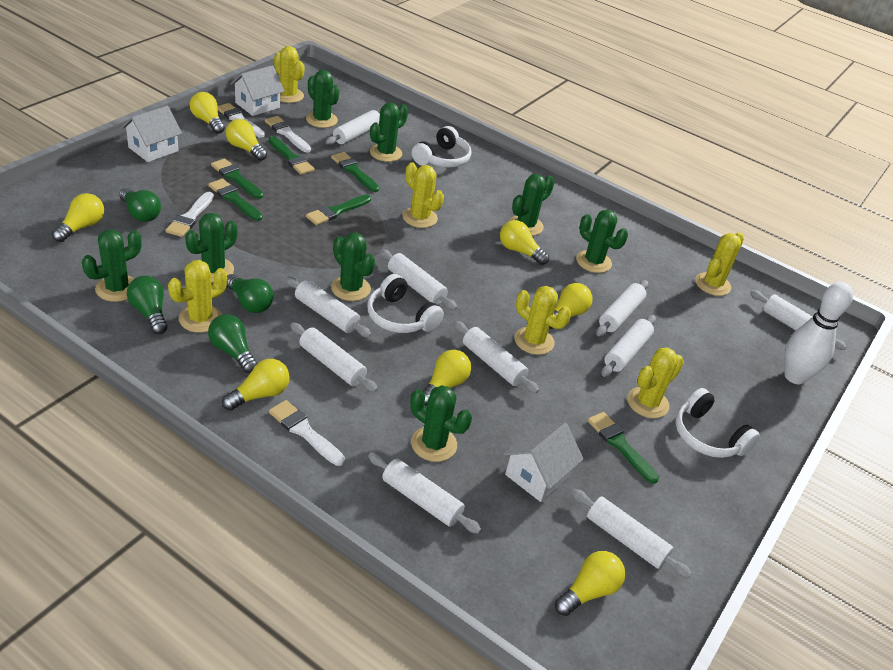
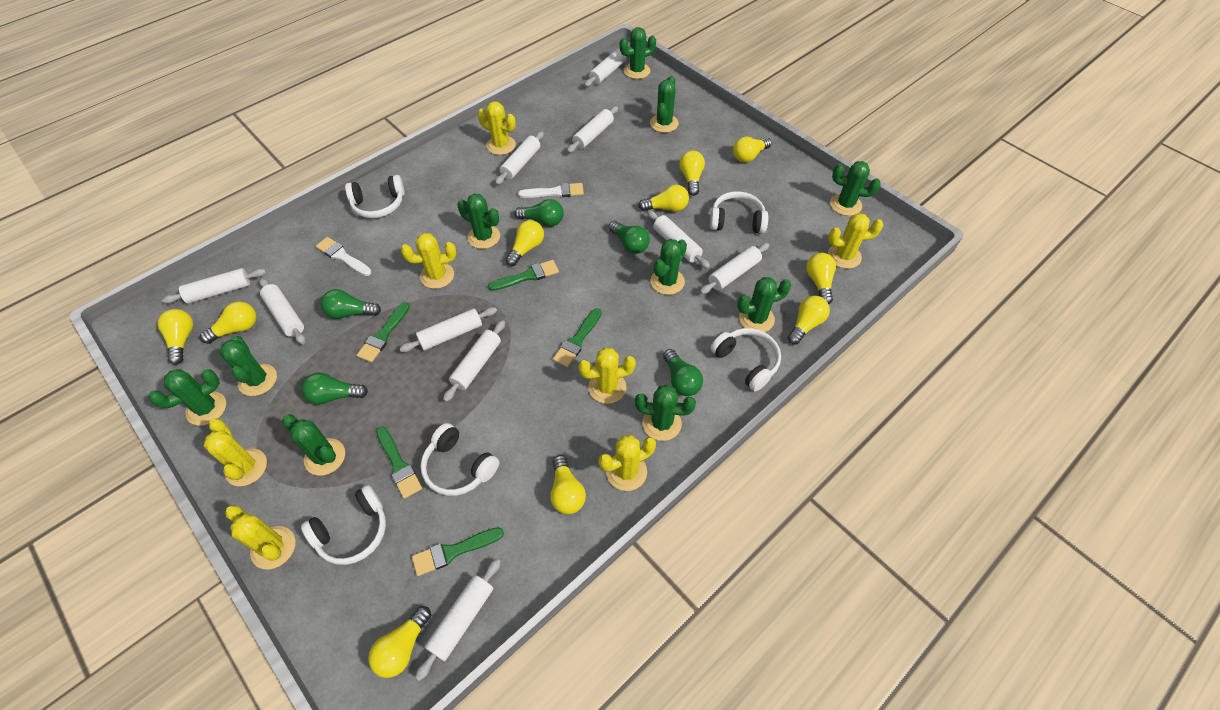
green brush: 6 -> 5
green cactus: 8 -> 10
green light bulb: 4 -> 5
white bowling pin: 1 -> 0
white brush: 4 -> 2
white headphones: 3 -> 5
white house: 3 -> 0
yellow cactus: 6 -> 7
yellow light bulb: 8 -> 10

